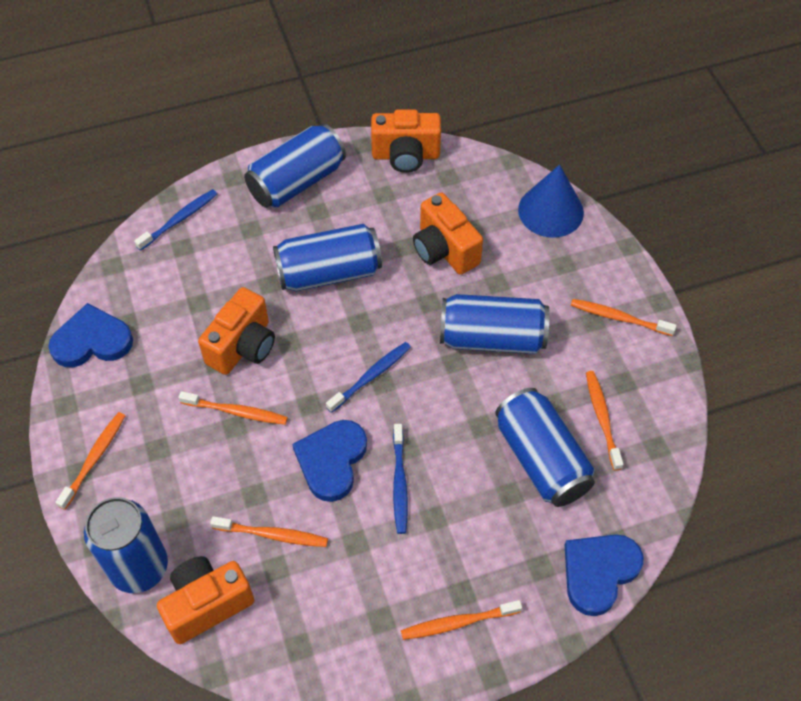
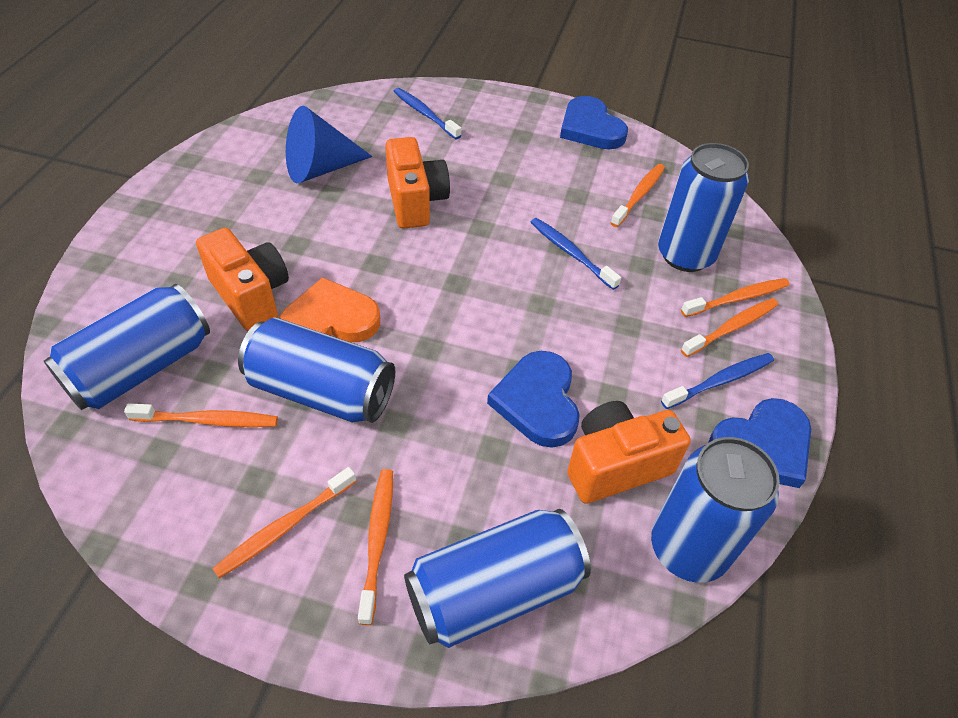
orange camera: 4 -> 3
orange heart: 0 -> 1

